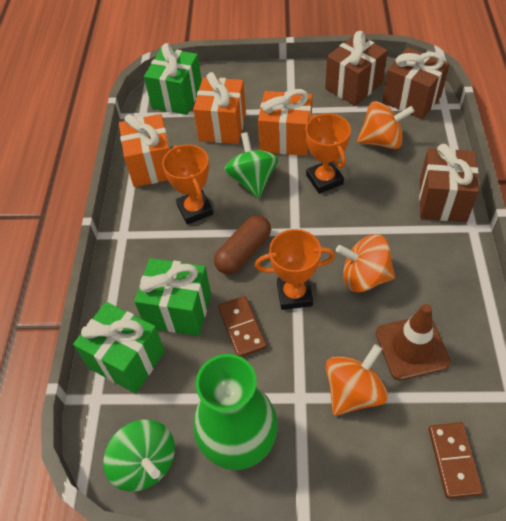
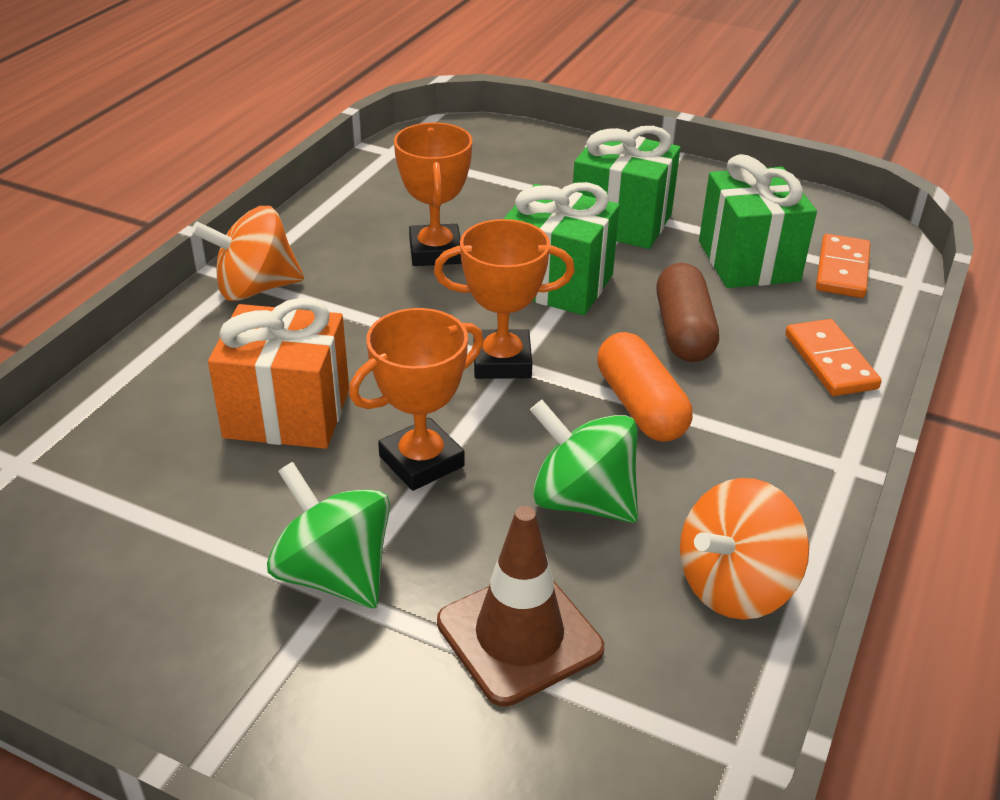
brown domino: 2 -> 0
brown gift: 3 -> 0
green vase: 1 -> 0
orange capsule: 0 -> 1
orange domino: 0 -> 2
orange gift: 3 -> 1
orange spinning top: 3 -> 2

